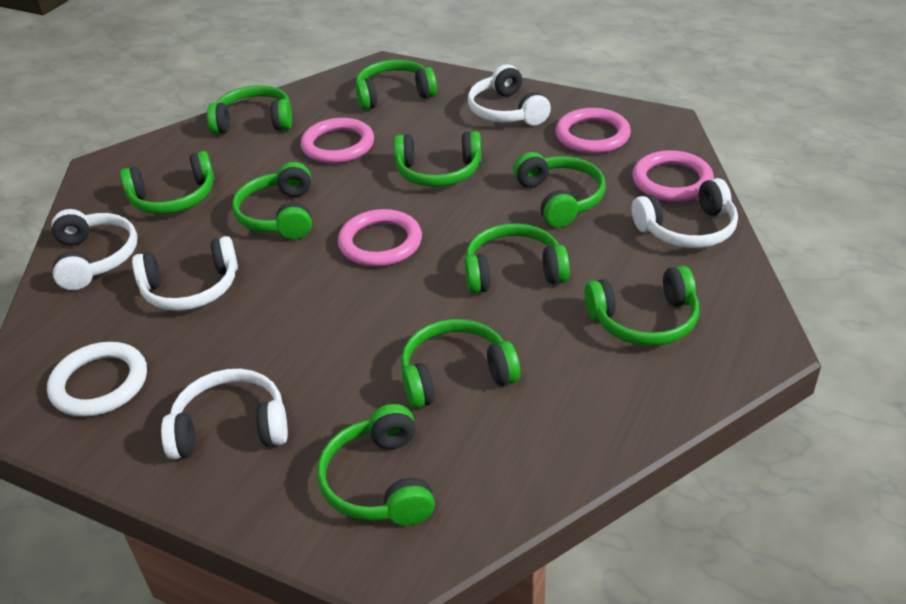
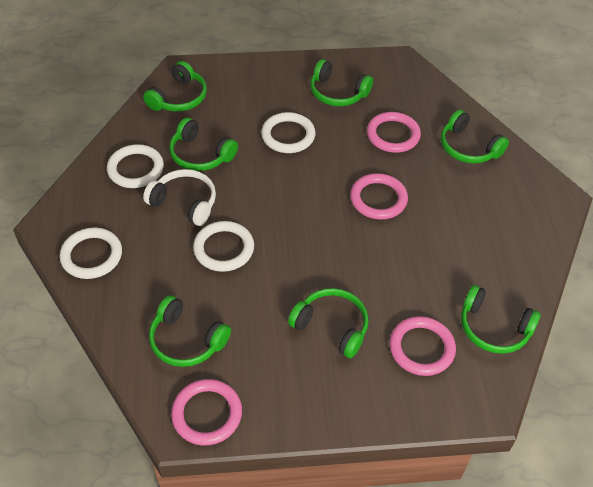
green headphones: 10 -> 7
white headphones: 5 -> 1
white ring: 1 -> 4

